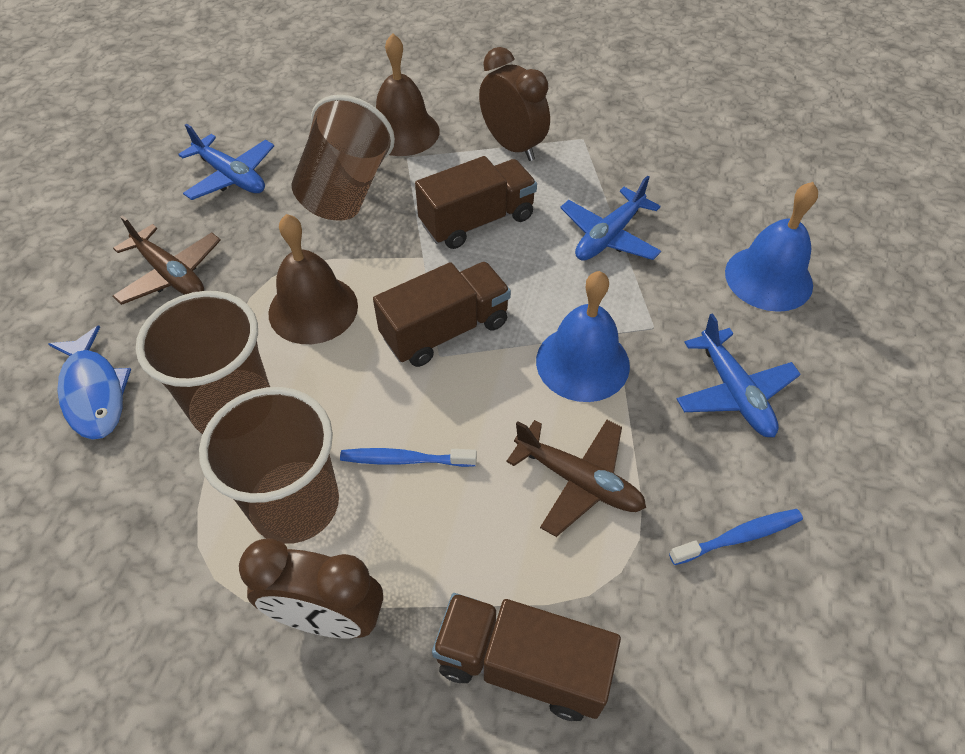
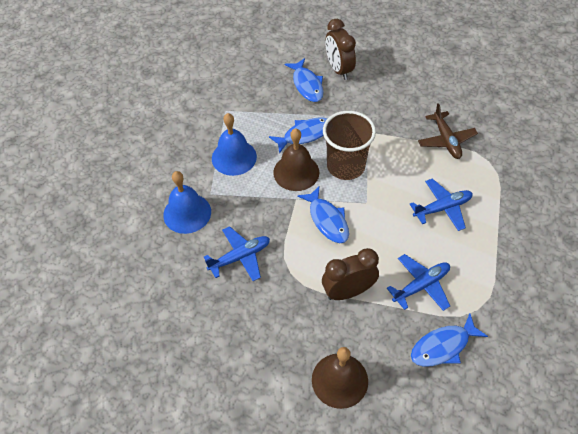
blue fish: 1 -> 4
blue toothbrush: 2 -> 0
brown cup: 3 -> 1
brown plane: 2 -> 1
brown truck: 3 -> 0

